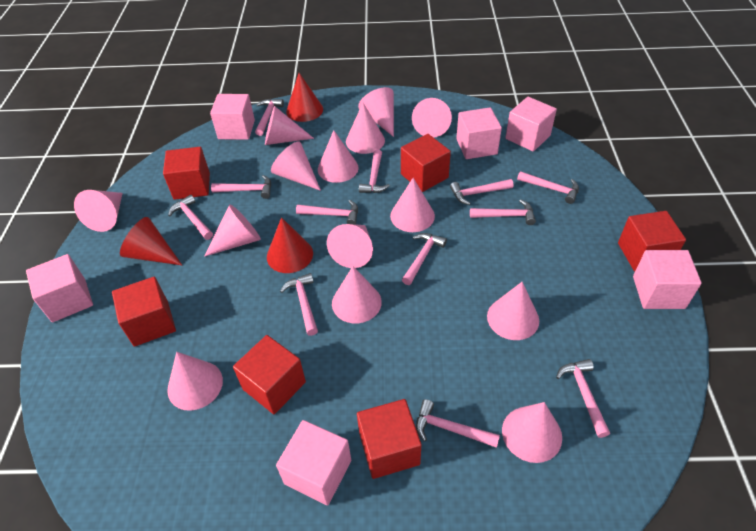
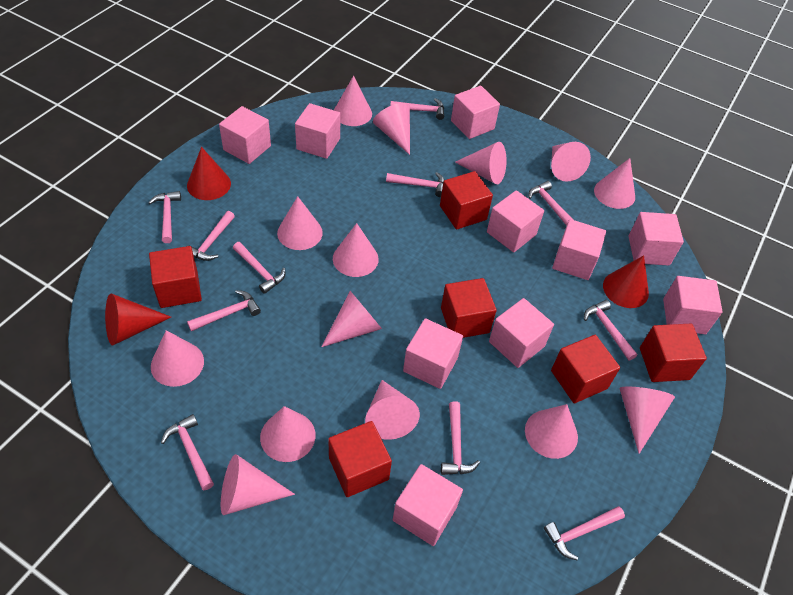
pink cube: 6 -> 10
pink hammer: 12 -> 11

